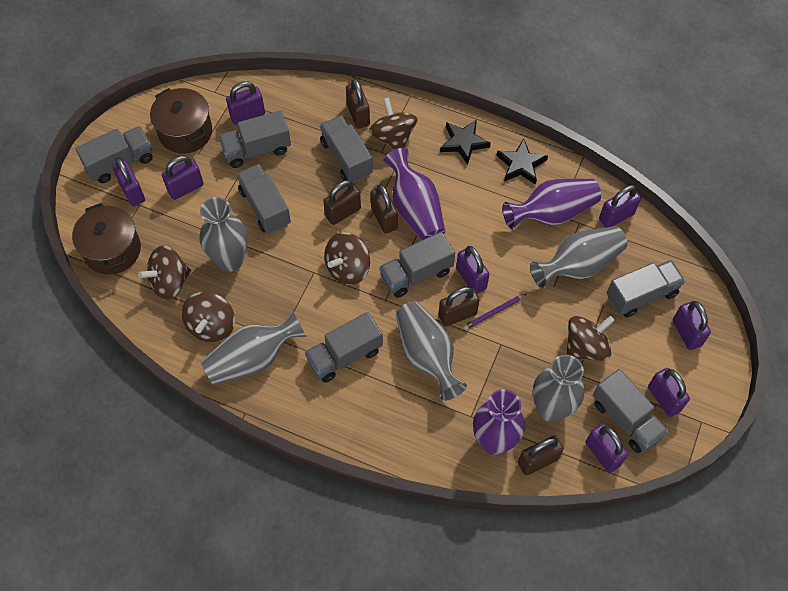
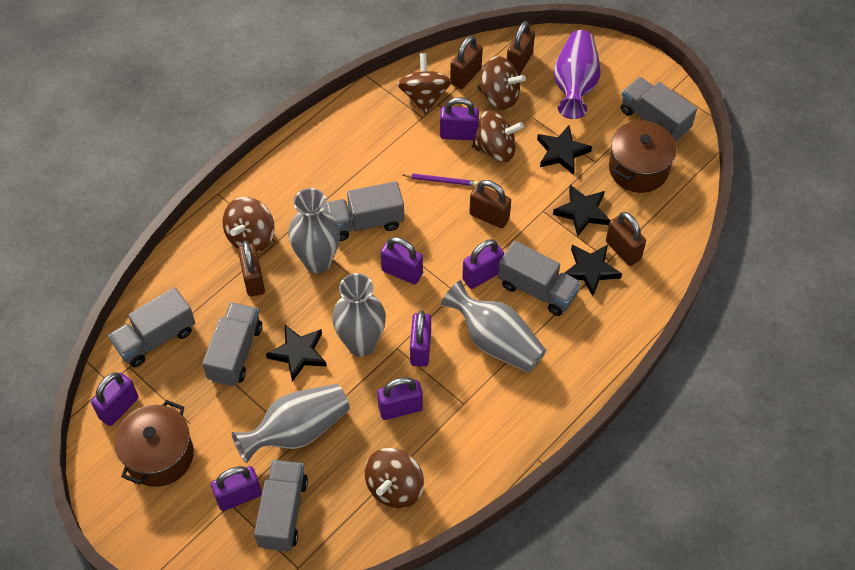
black star: 2 -> 4
grey truck: 8 -> 6
grey vase: 5 -> 4
purple padlock: 8 -> 7
purple vase: 3 -> 1

